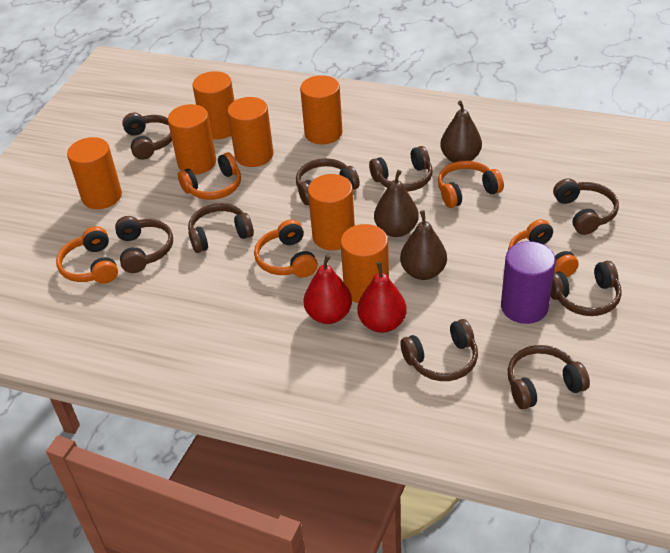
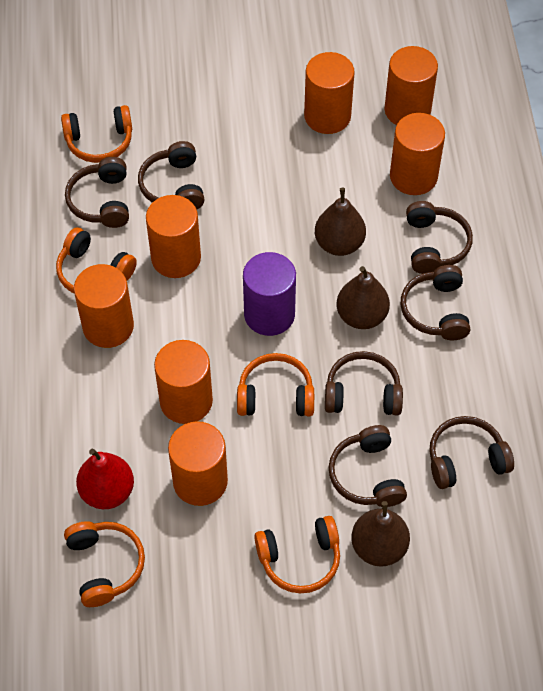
brown headphones: 9 -> 7
red pear: 2 -> 1

